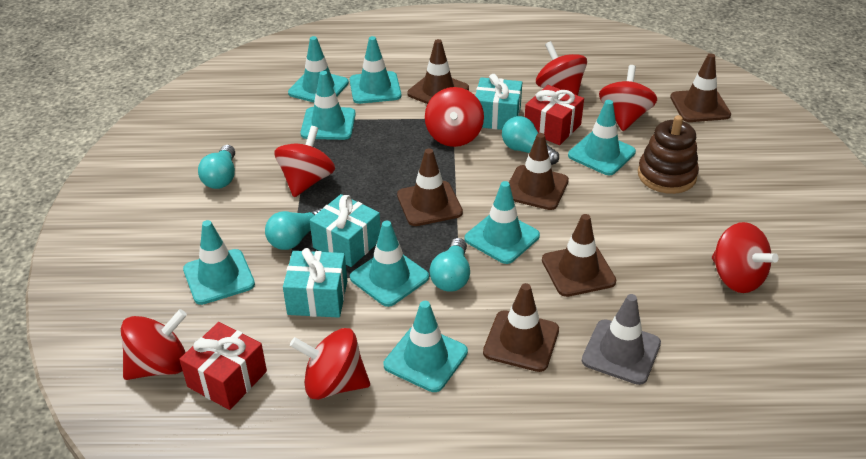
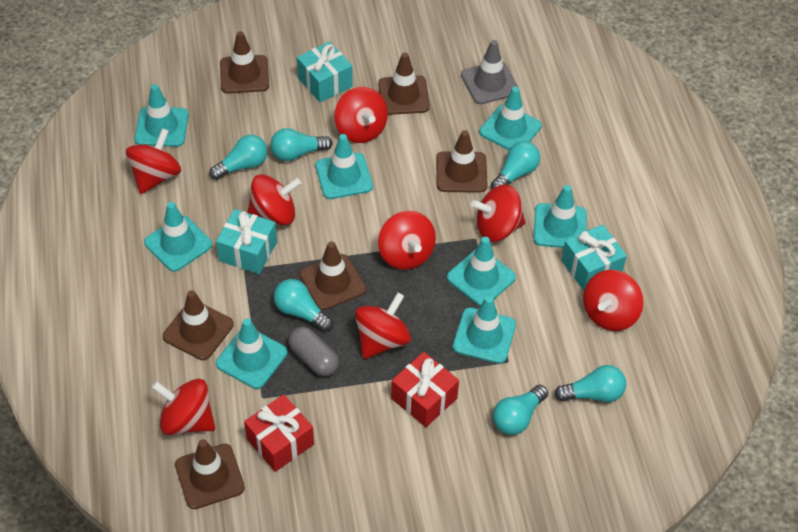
brown stacking toy: 1 -> 0
grey capsule: 0 -> 1
red spinning top: 7 -> 8
turquoise light bulb: 4 -> 6

